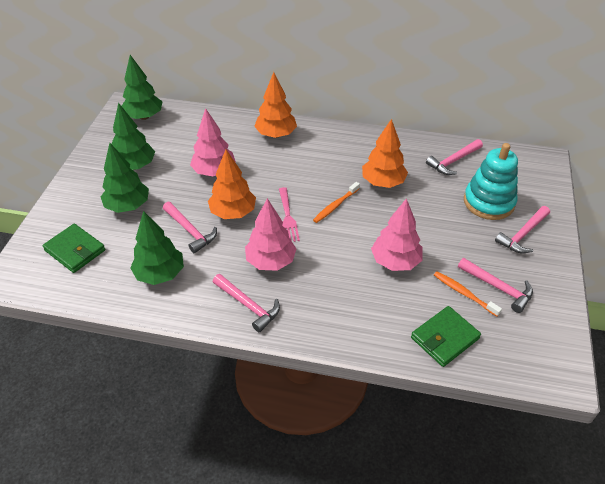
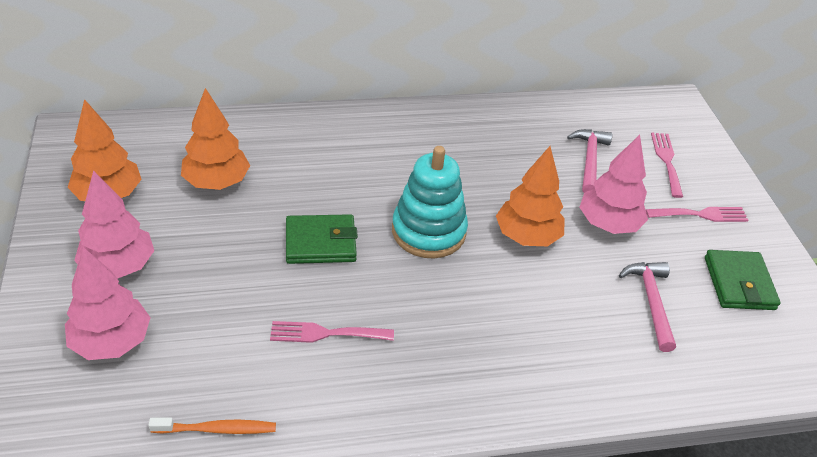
green tree: 4 -> 0
orange toothbrush: 2 -> 1
pink fork: 1 -> 3
pink hammer: 5 -> 2

